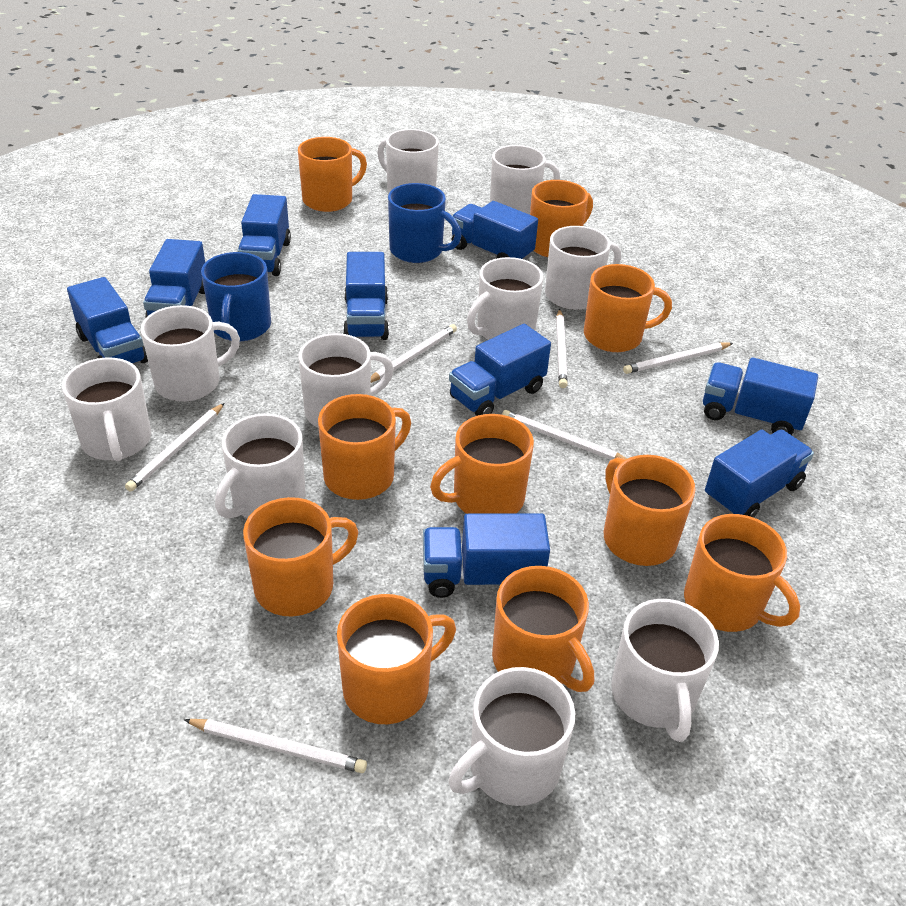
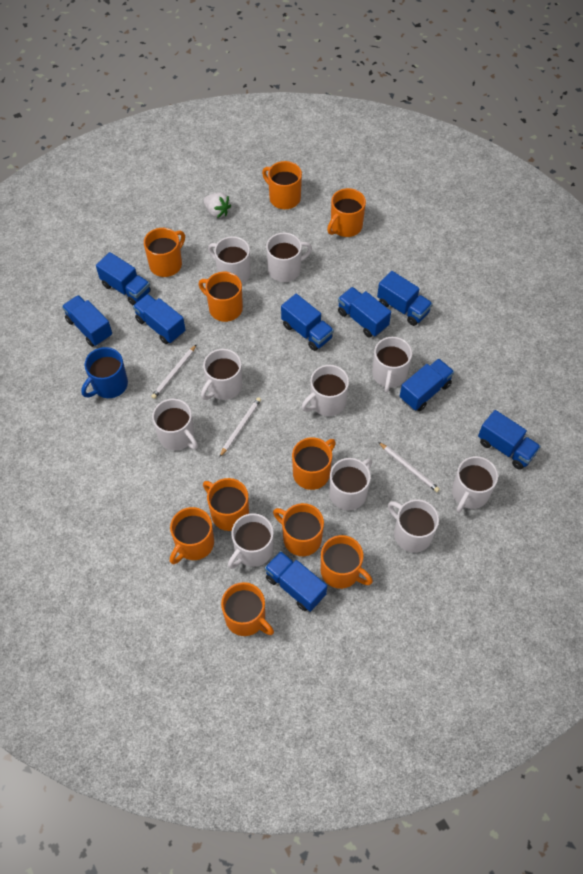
blue mug: 2 -> 1
white pencil: 6 -> 3
white strawberry: 0 -> 1

